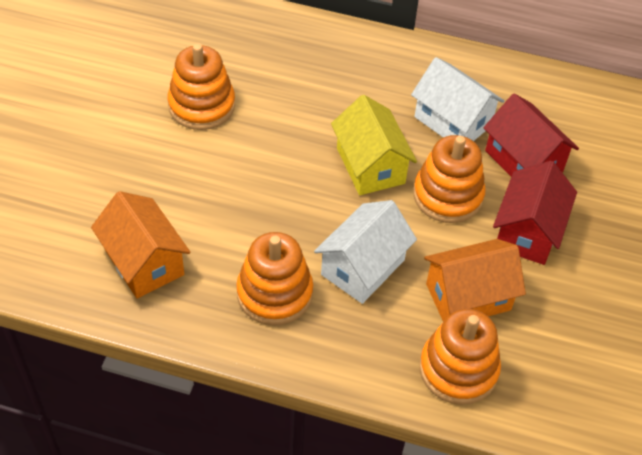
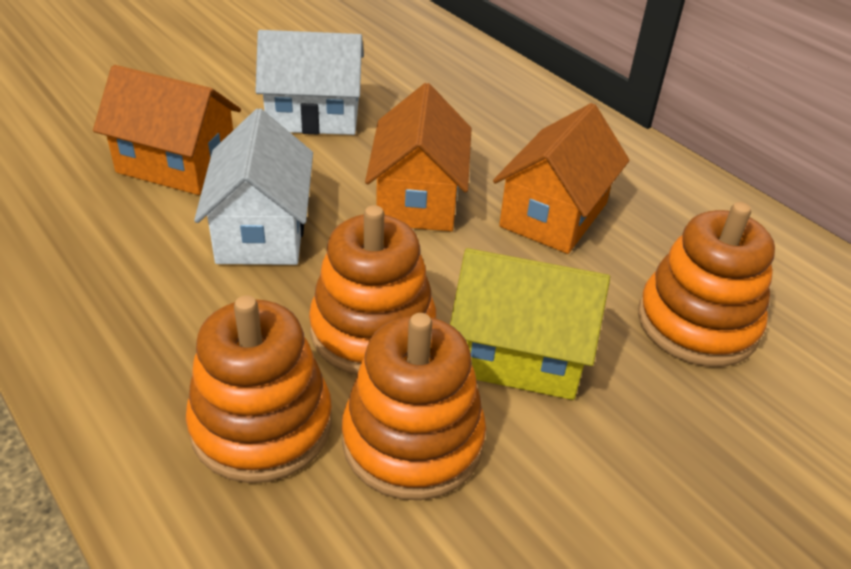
orange house: 2 -> 3
red house: 2 -> 0

